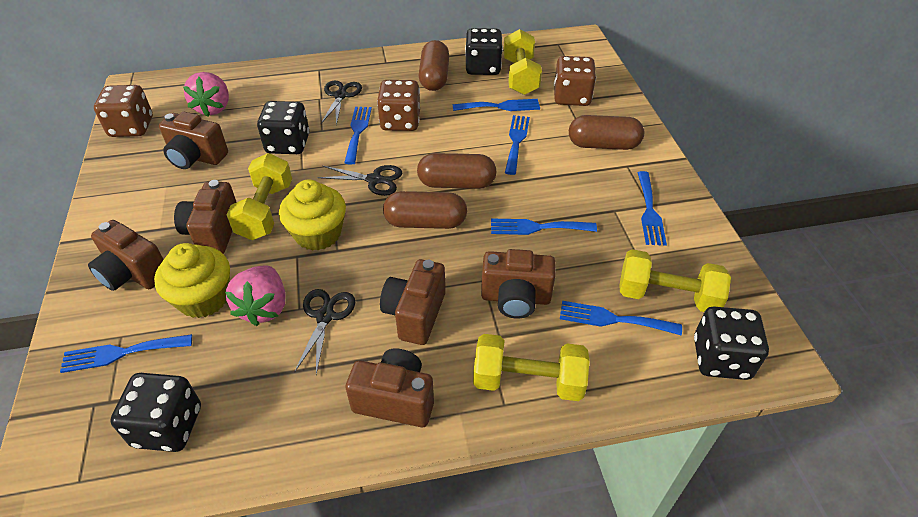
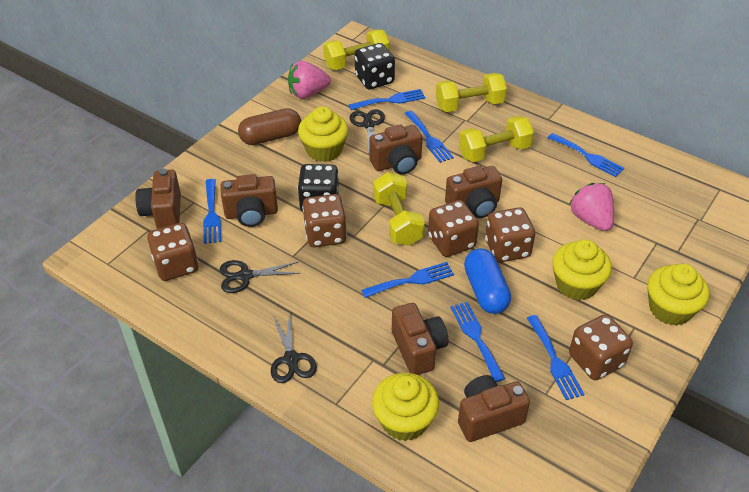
black dice: 4 -> 2
blue capsule: 0 -> 1
brown capsule: 4 -> 1
brown dice: 3 -> 5
yellow cupcake: 2 -> 4

